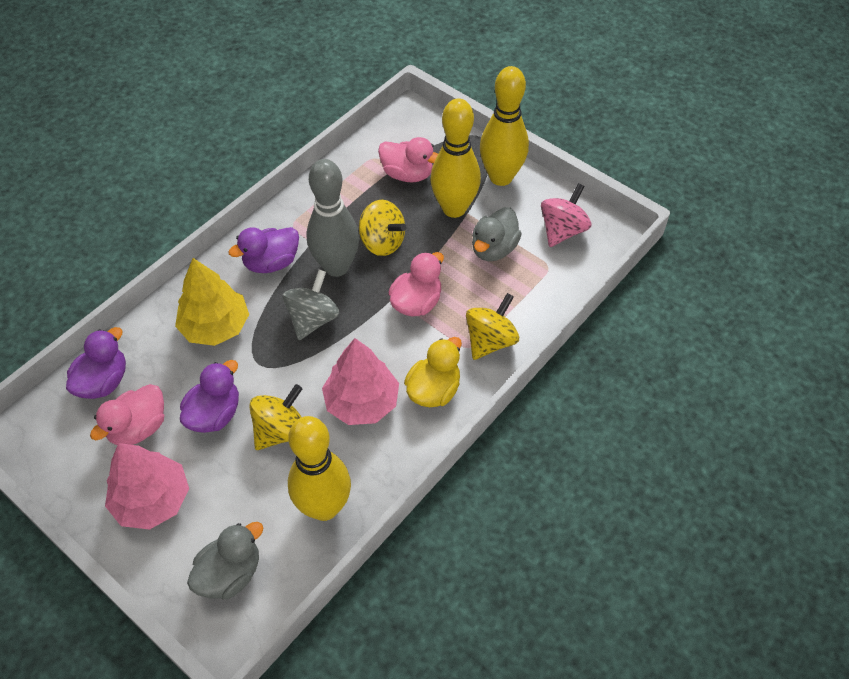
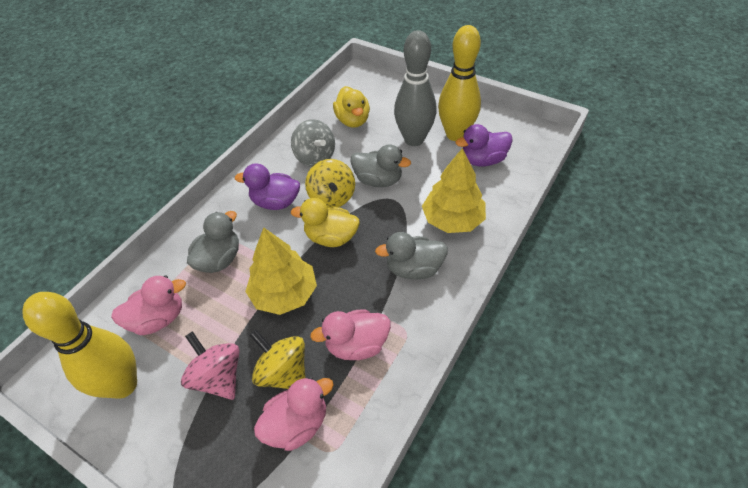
grey duck: 2 -> 3
pink tree: 2 -> 0
purple duck: 3 -> 2
yellow bowling pin: 3 -> 2
yellow duck: 1 -> 2
yellow spinning top: 3 -> 2
yellow tree: 1 -> 2

